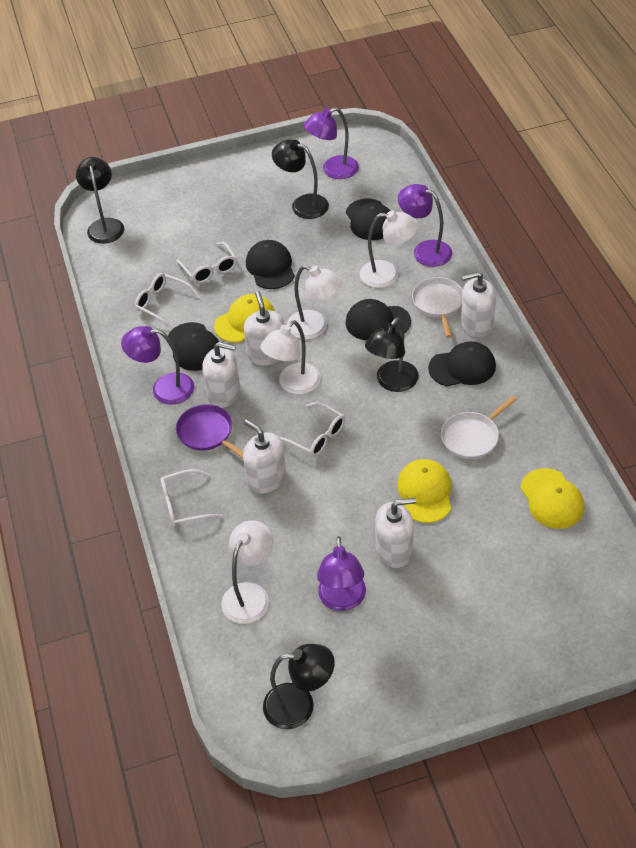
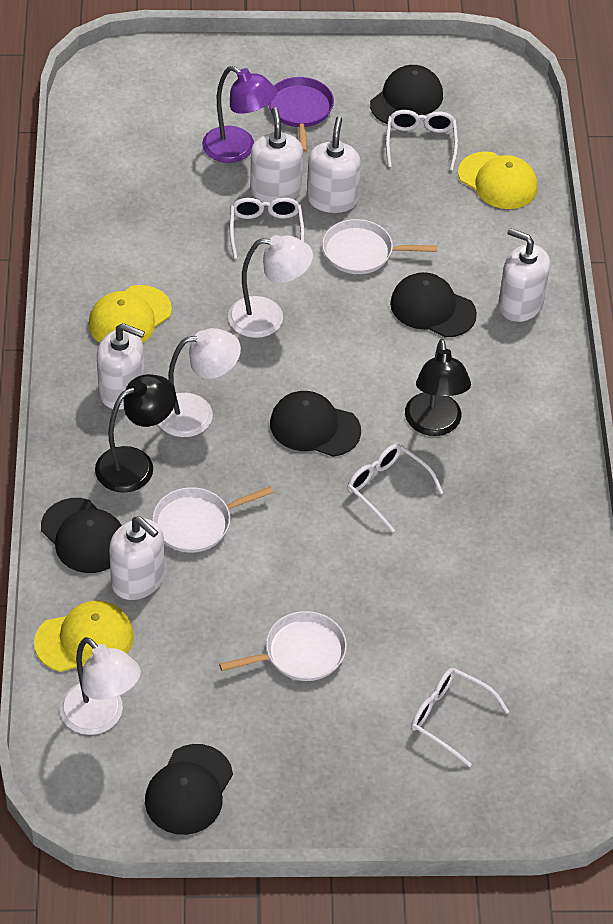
black lamp: 4 -> 2
purple lamp: 4 -> 1
white lamp: 4 -> 3
white pan: 2 -> 3

